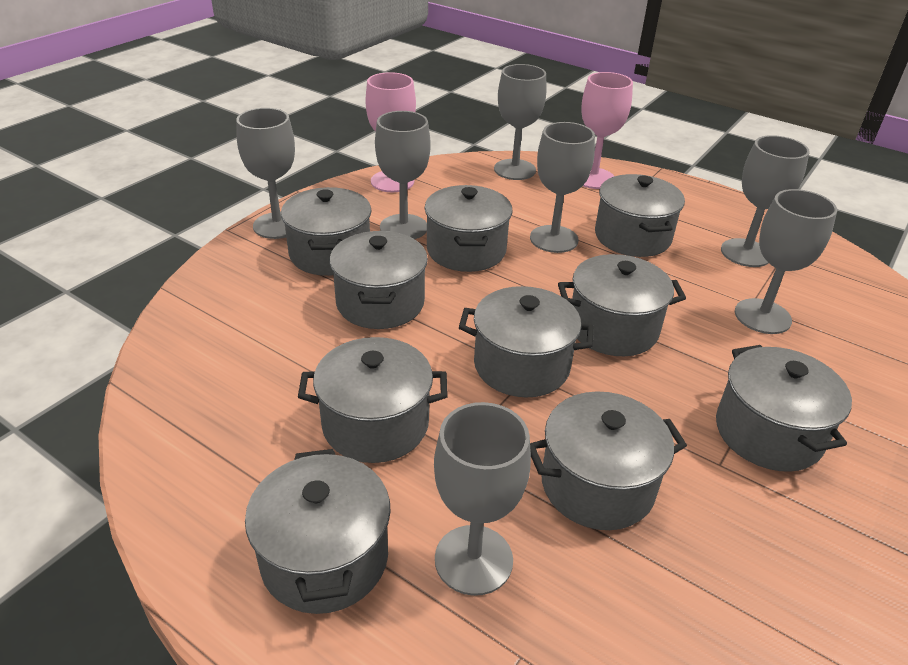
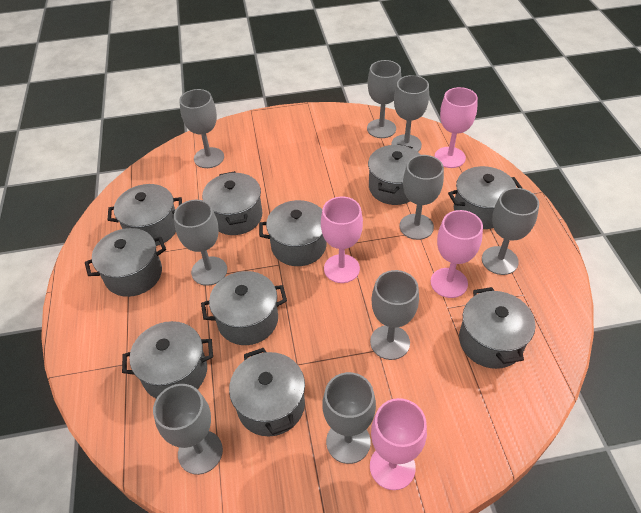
grey goblet: 7 -> 9
pink goblet: 2 -> 4

